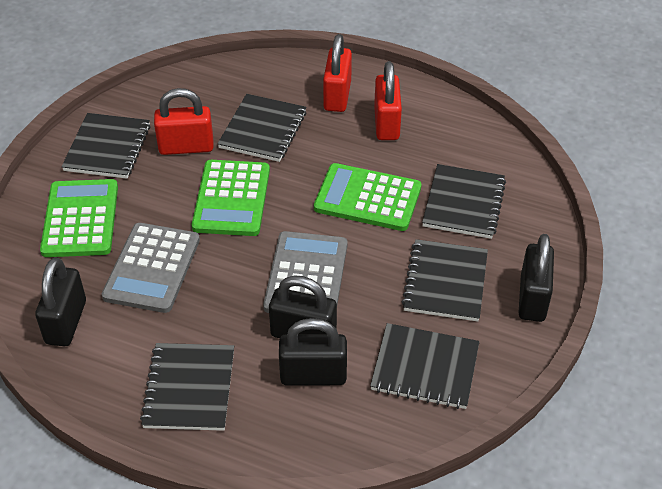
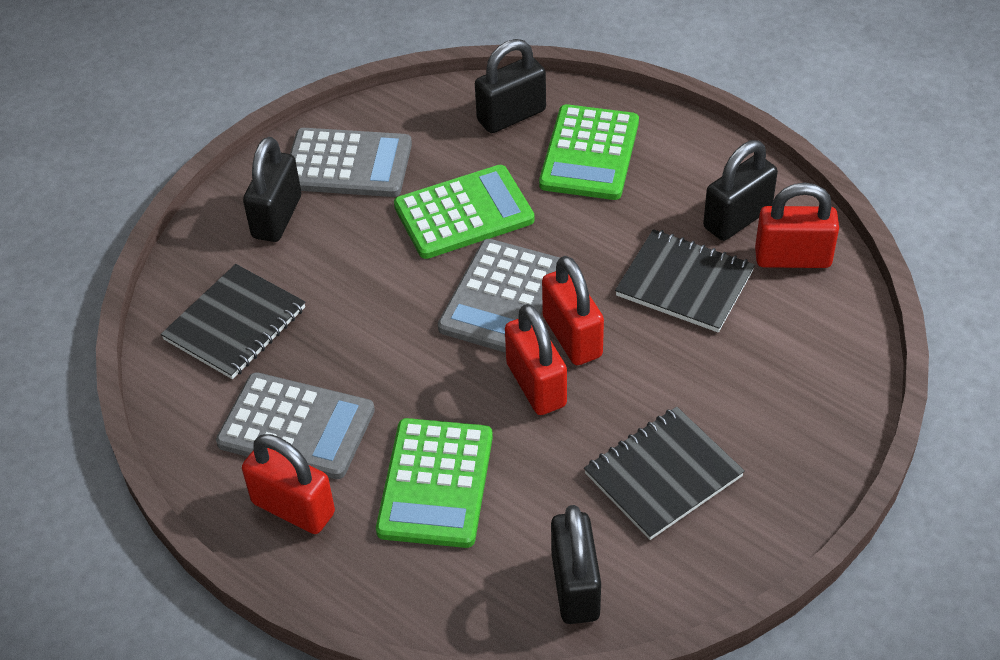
black notebook: 6 -> 3
grey calculator: 2 -> 3
red padlock: 3 -> 4

